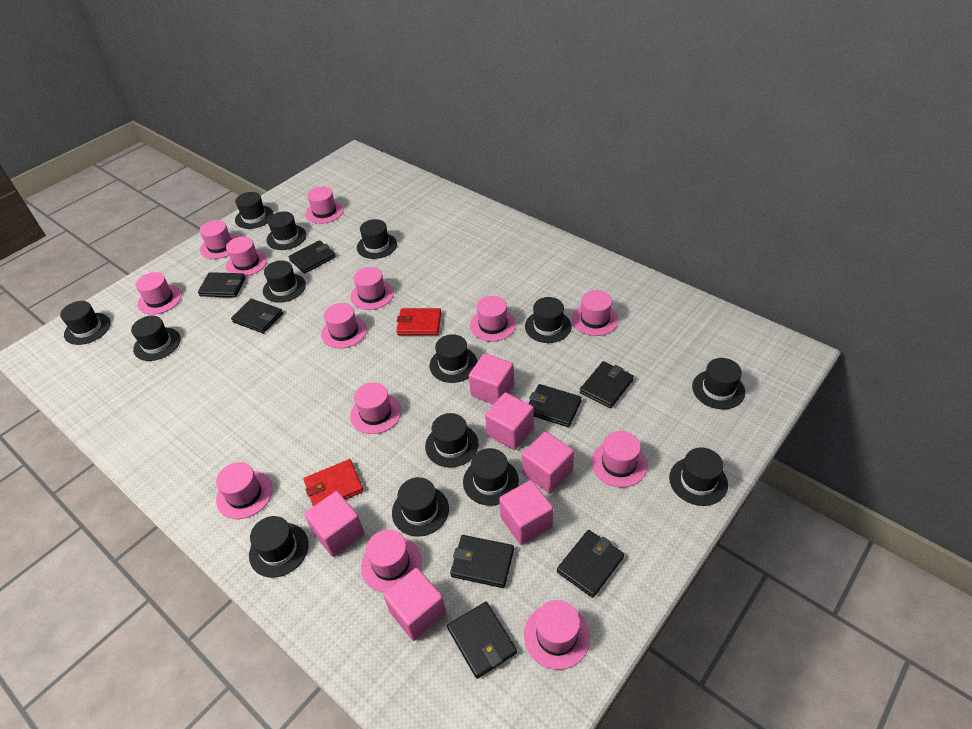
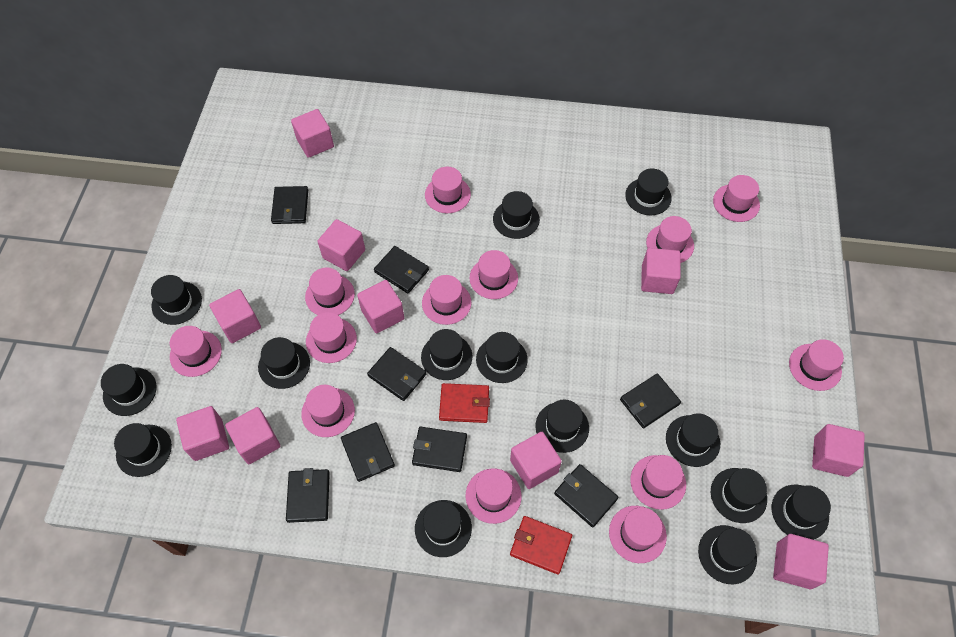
pink cube: 6 -> 10

